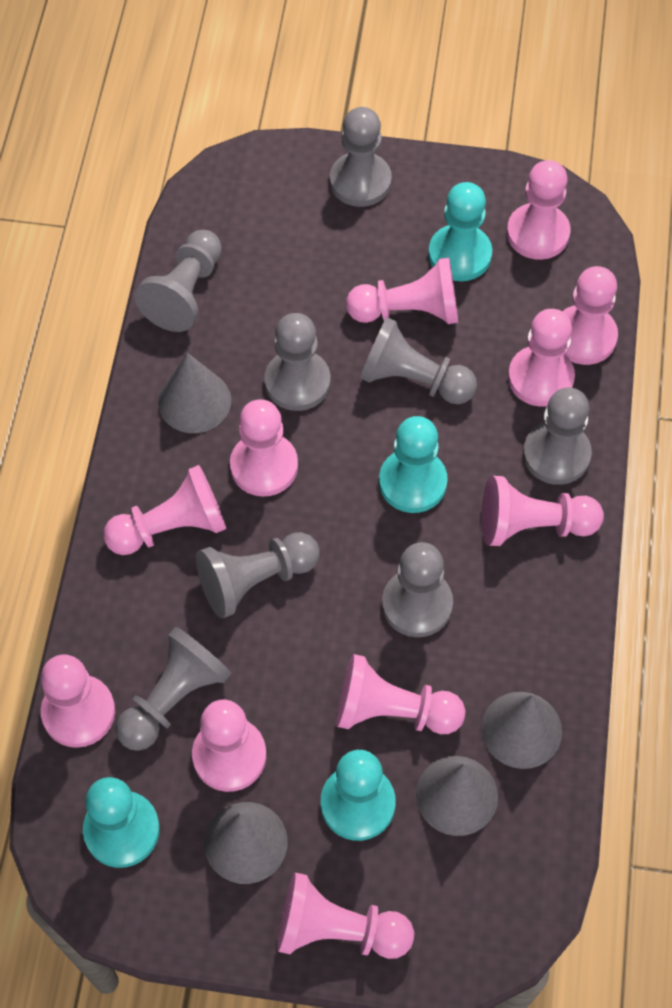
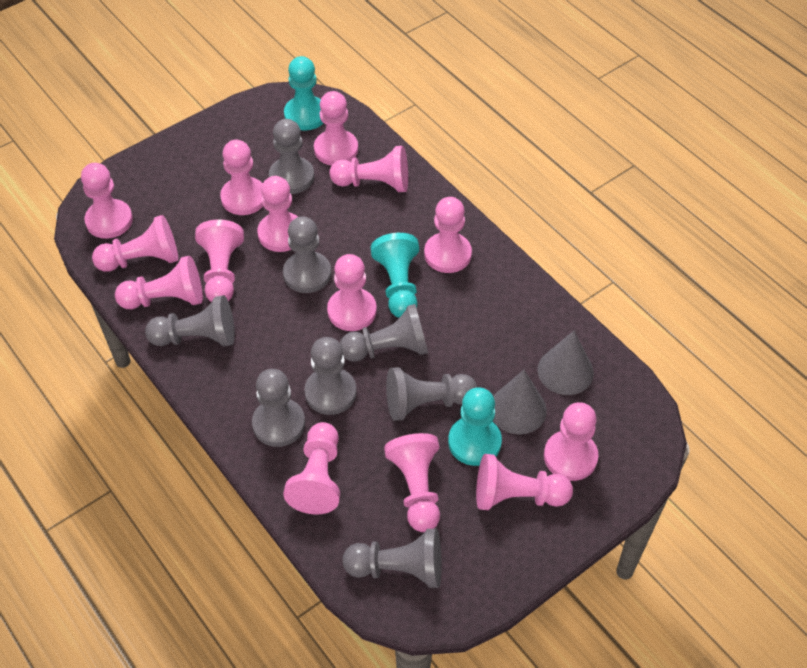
grey cone: 4 -> 2
pink pawn: 11 -> 14
turquoise pawn: 4 -> 3

